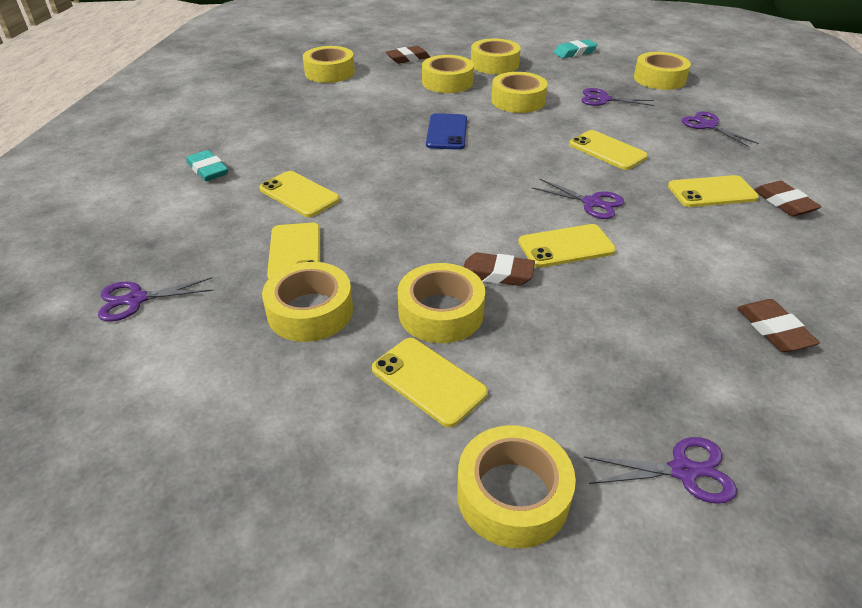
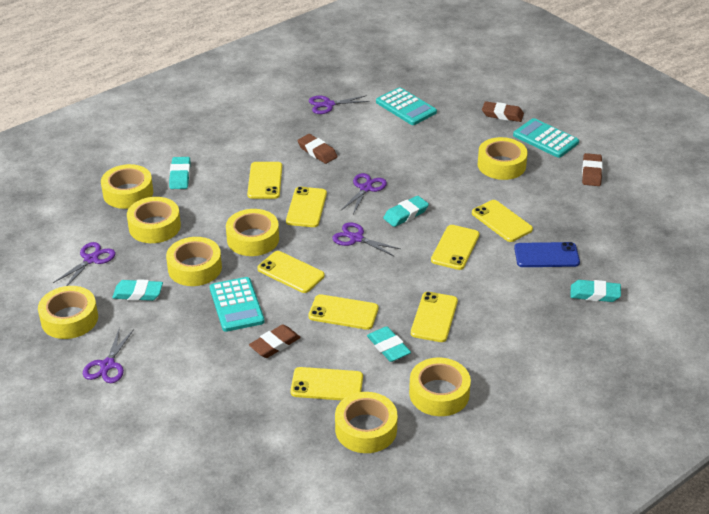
turquoise calculator: 0 -> 3
turquoise eraser: 2 -> 5
yellow phone: 6 -> 8

